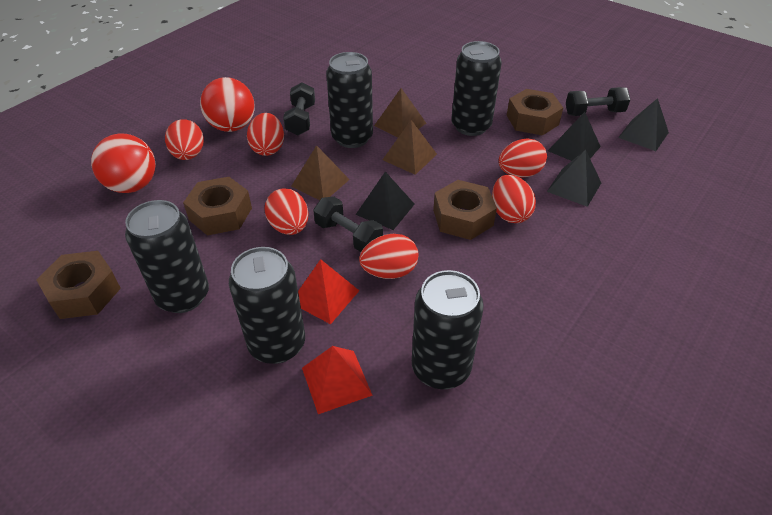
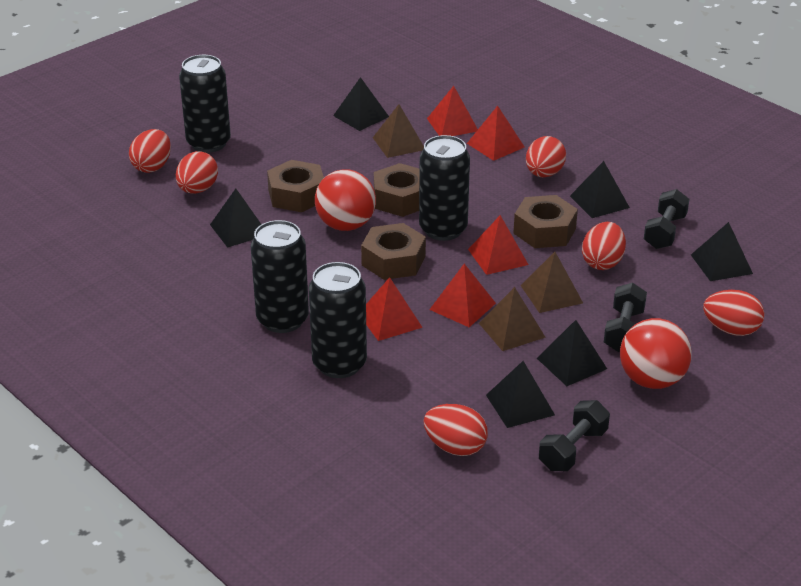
black can: 5 -> 4
black pyramid: 4 -> 6
red pyramid: 2 -> 5

